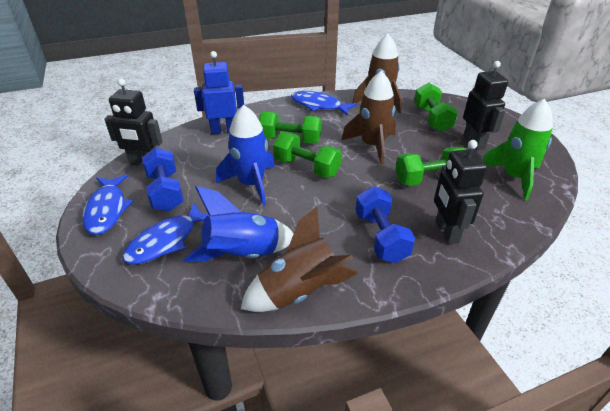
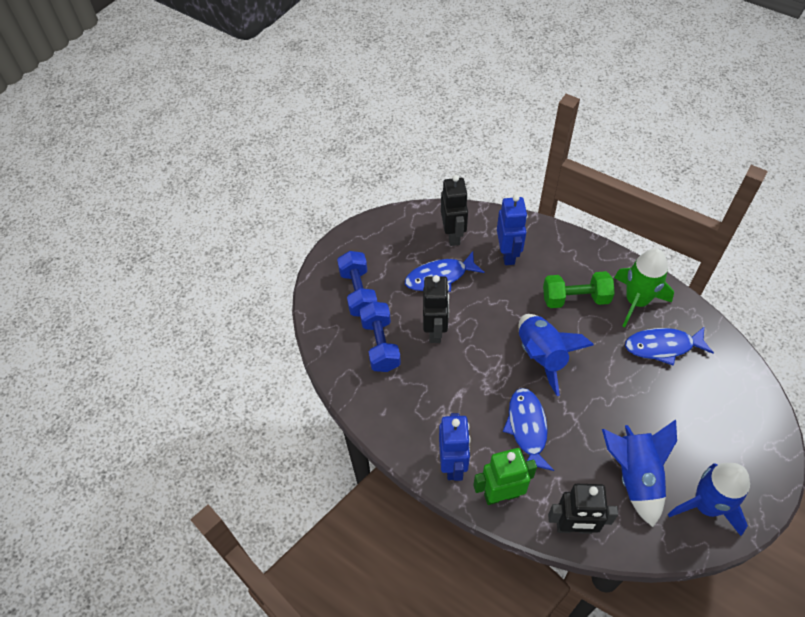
blue robot: 1 -> 2
blue rocket: 2 -> 3
brown rocket: 3 -> 0
green dumbbell: 4 -> 1
green robot: 0 -> 1

